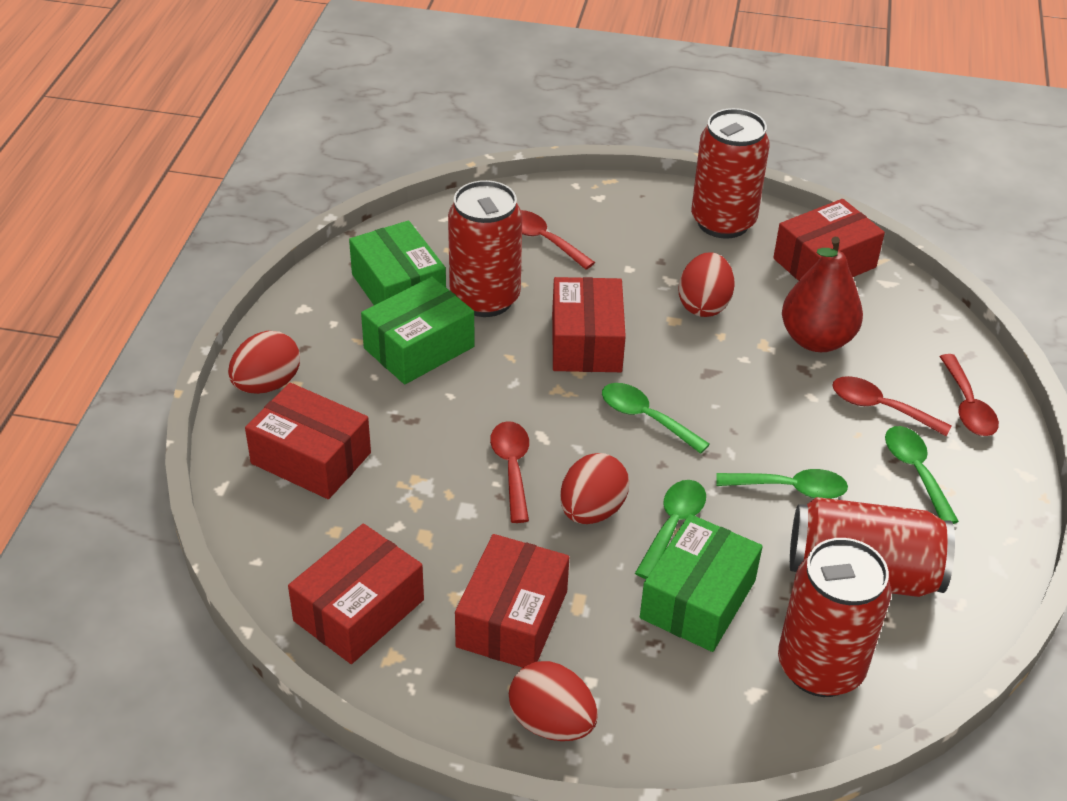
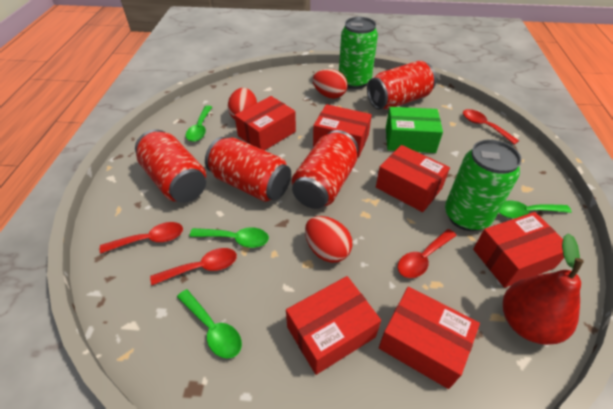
green box: 3 -> 1
green can: 0 -> 2
red box: 5 -> 6
red egg: 4 -> 3

